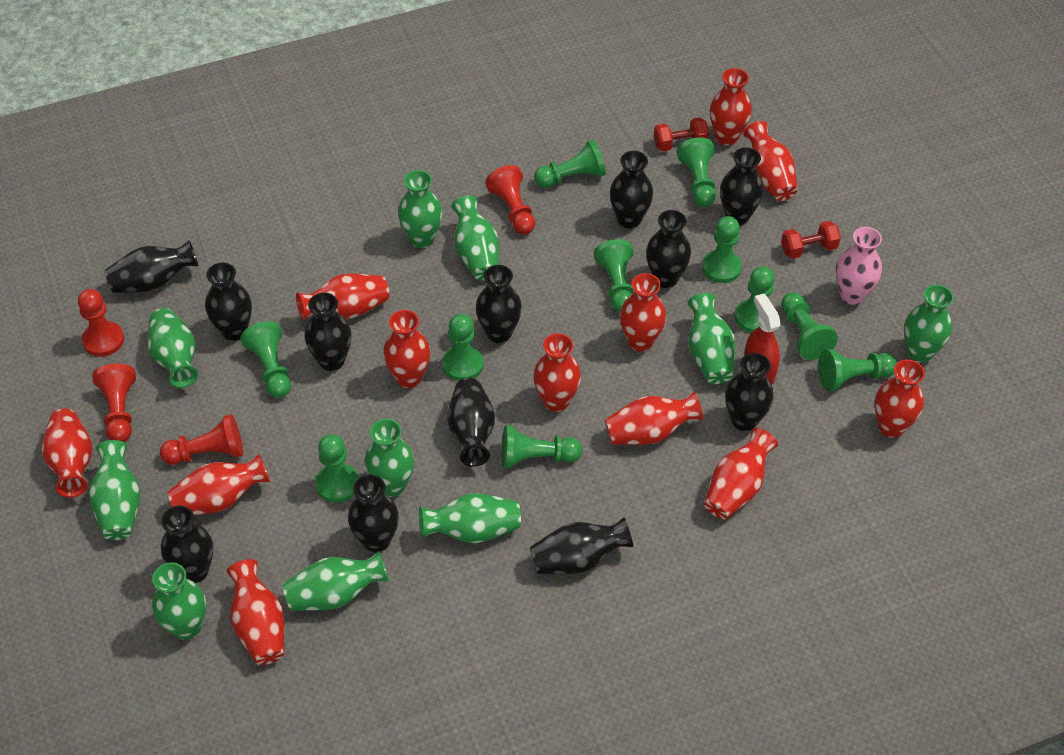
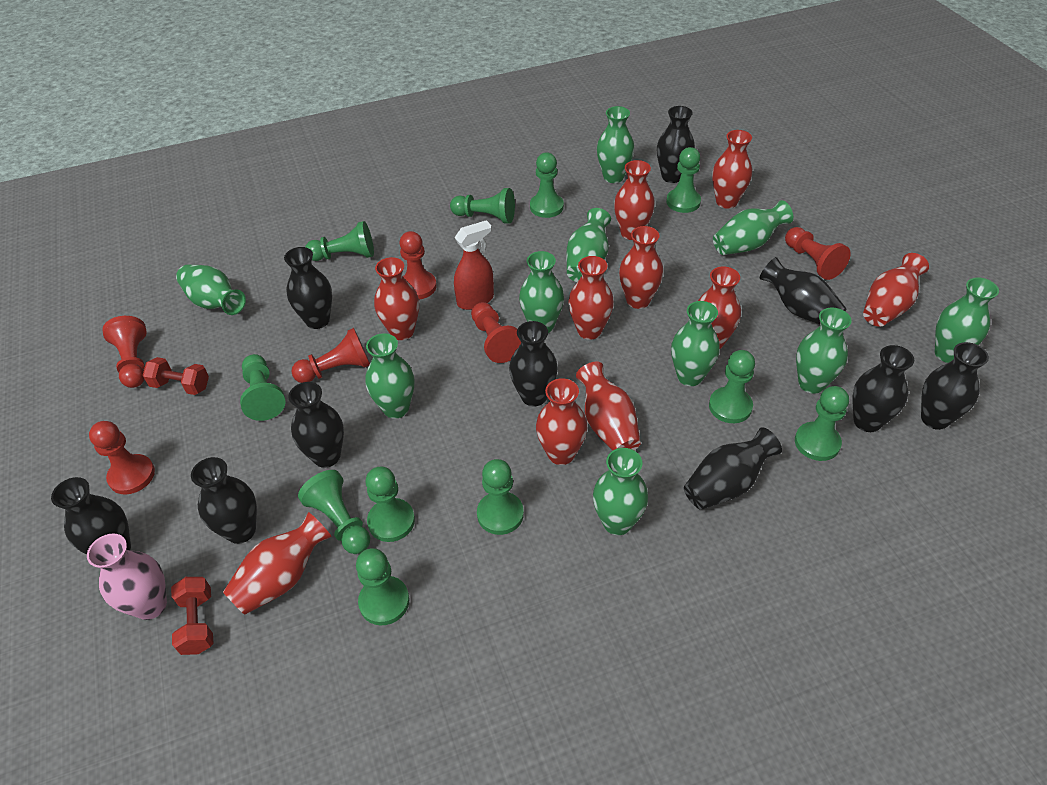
black vase: 12 -> 10
red pawn: 4 -> 6
red vase: 12 -> 10

